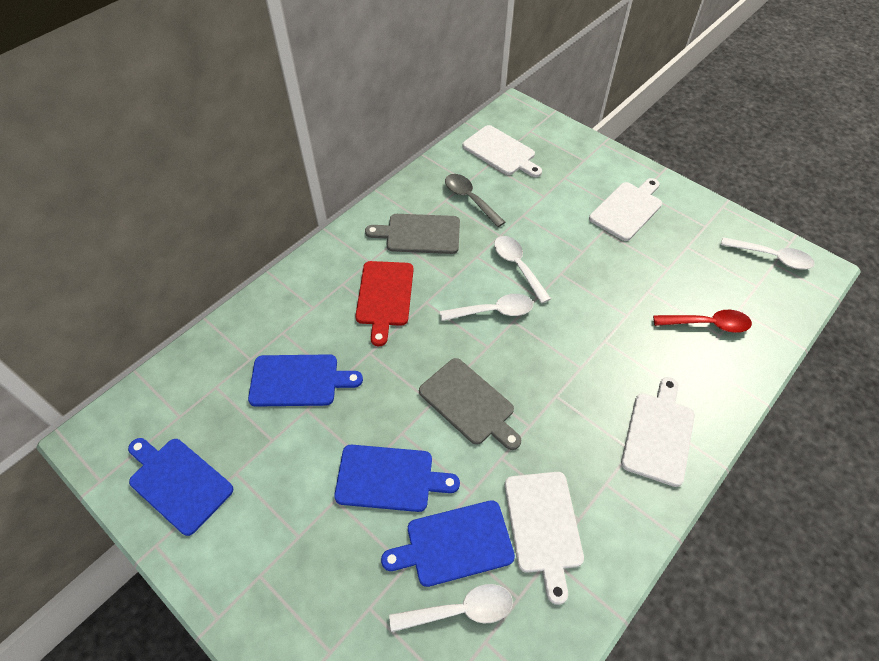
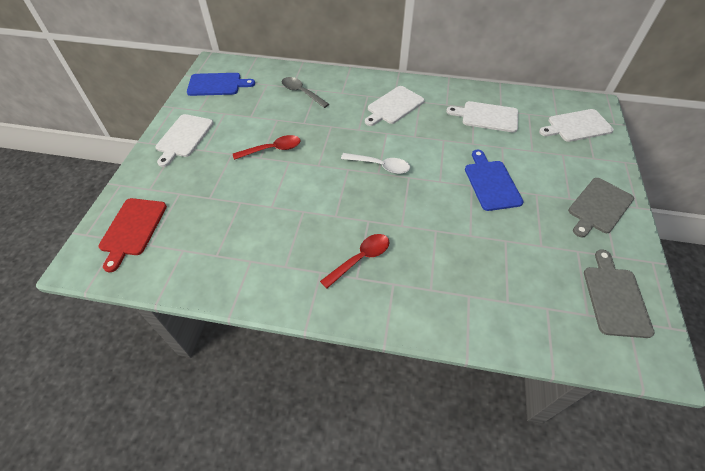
blue cutting board: 4 -> 2
red spoon: 1 -> 2
white spoon: 4 -> 1

